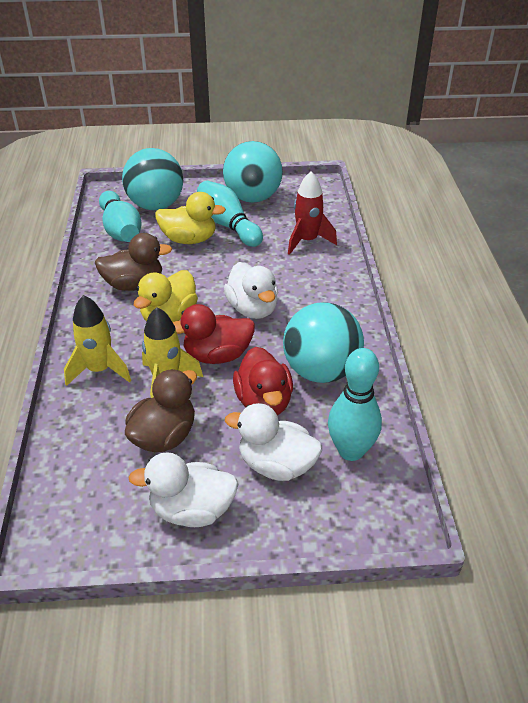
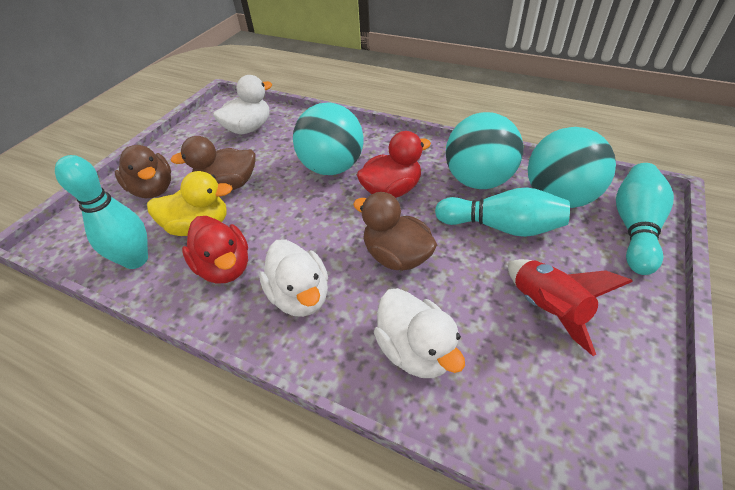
brown duck: 2 -> 3
yellow duck: 2 -> 1
yellow rocket: 2 -> 0

